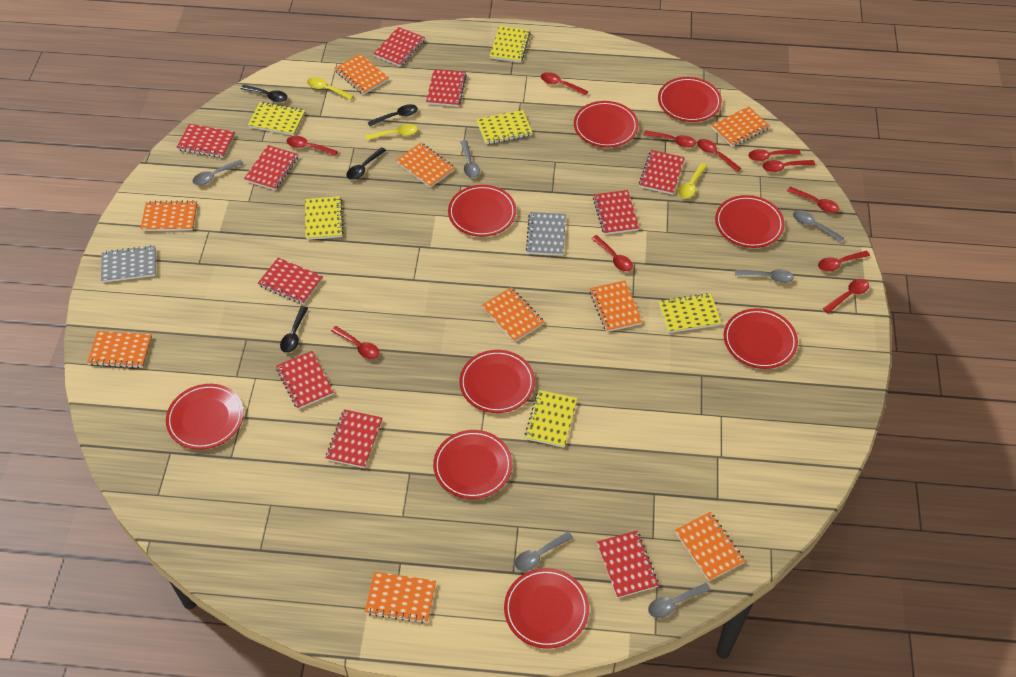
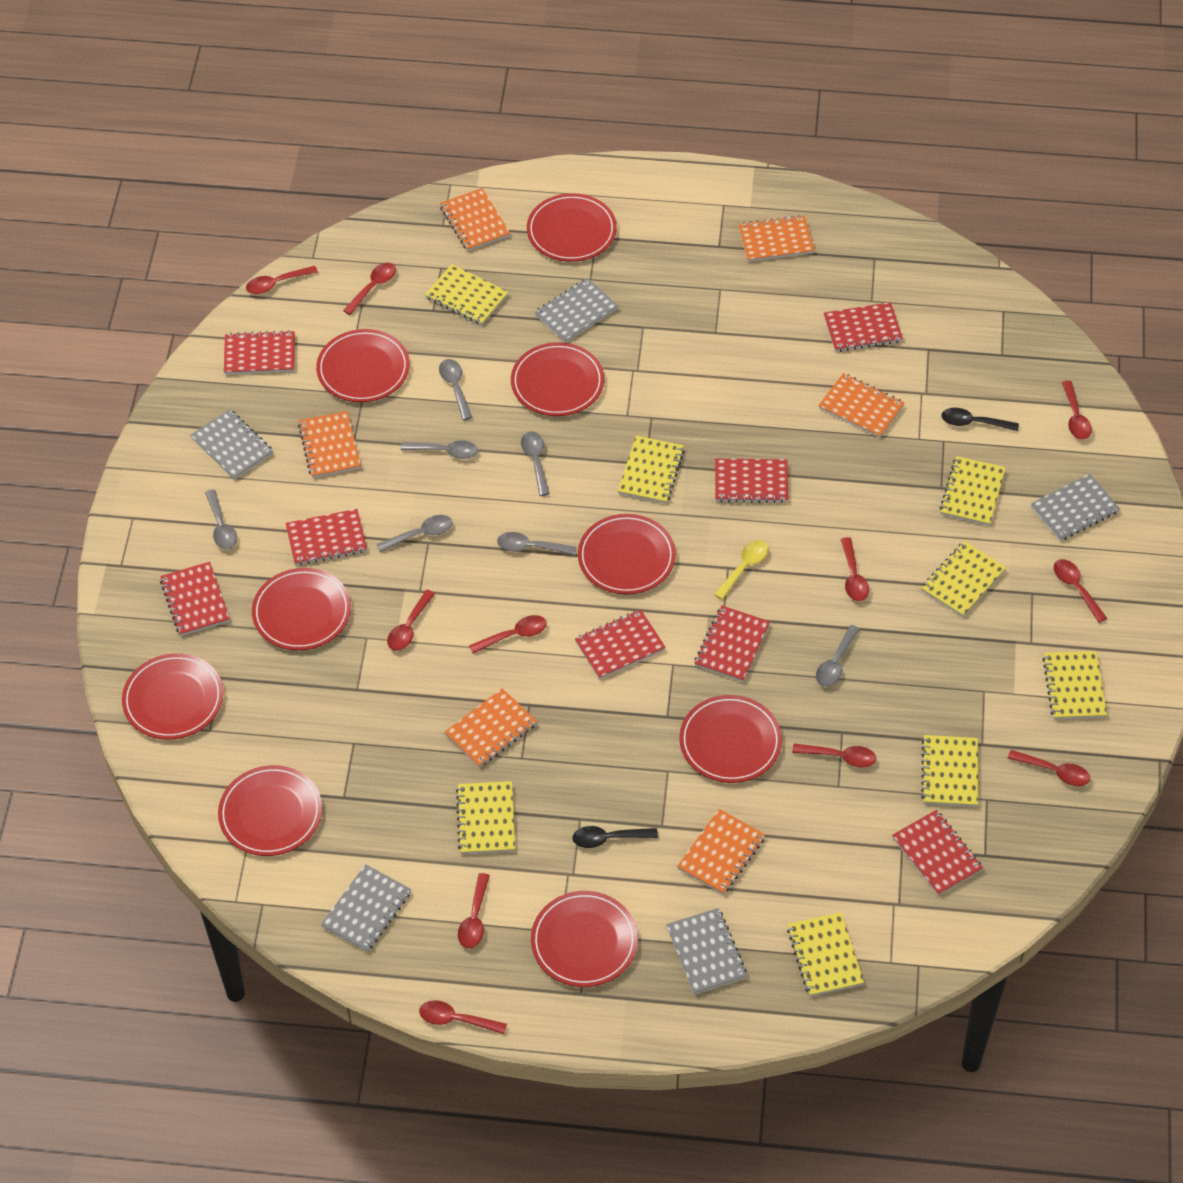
black spoon: 4 -> 2
grey notebook: 2 -> 5
grey spoon: 6 -> 7
orange notebook: 9 -> 6
red notebook: 10 -> 8
yellow notebook: 6 -> 8
yellow spoon: 3 -> 1

